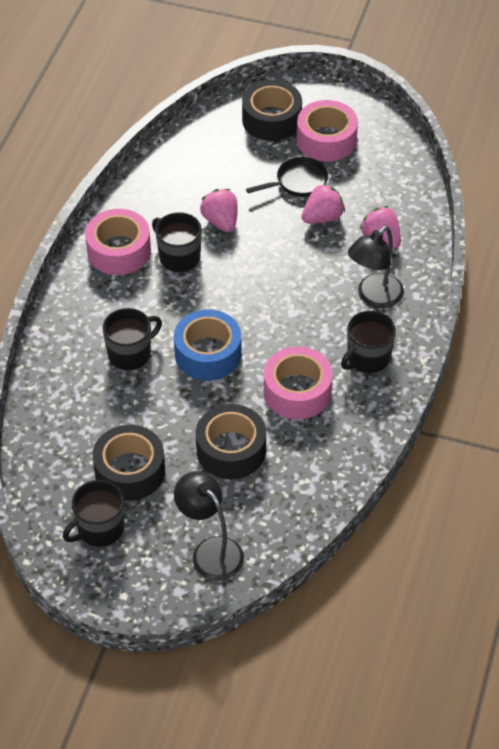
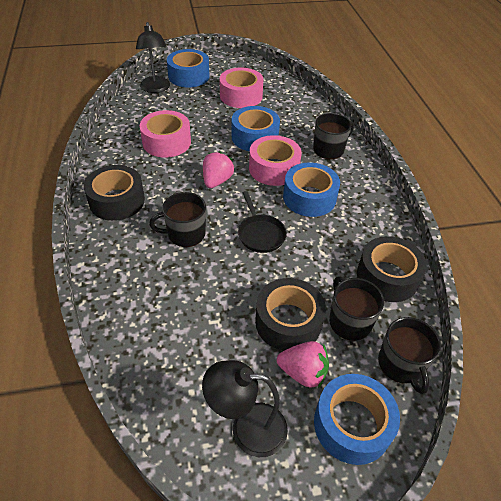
blue tape: 1 -> 4
pink strawberry: 3 -> 2

